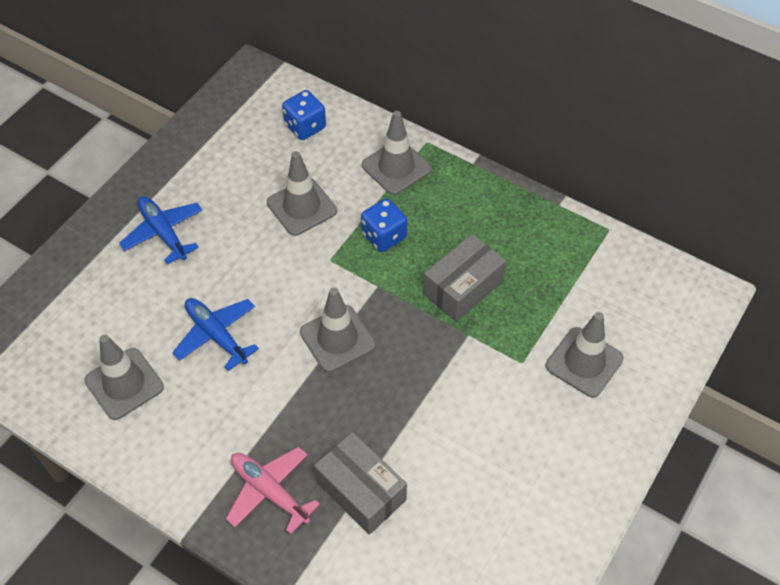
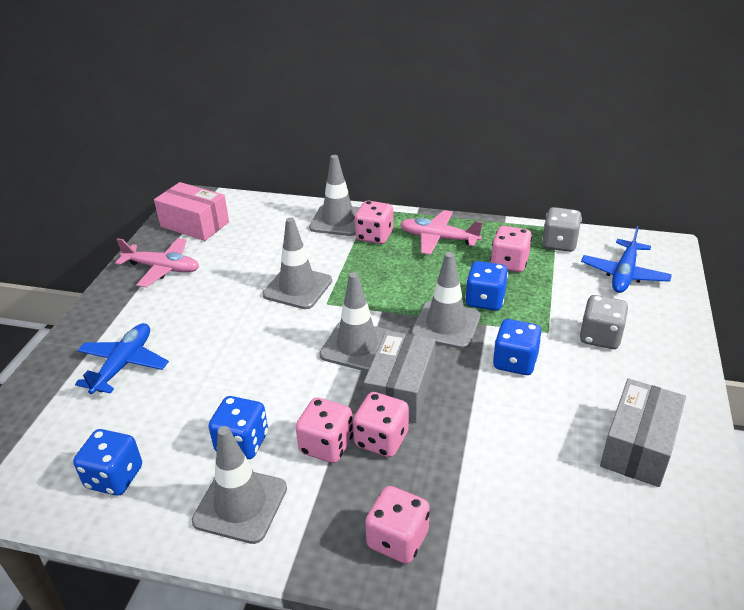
blue dice: 2 -> 4
grey dice: 0 -> 2
pink box: 0 -> 1
pink dice: 0 -> 5
pink plane: 1 -> 2

